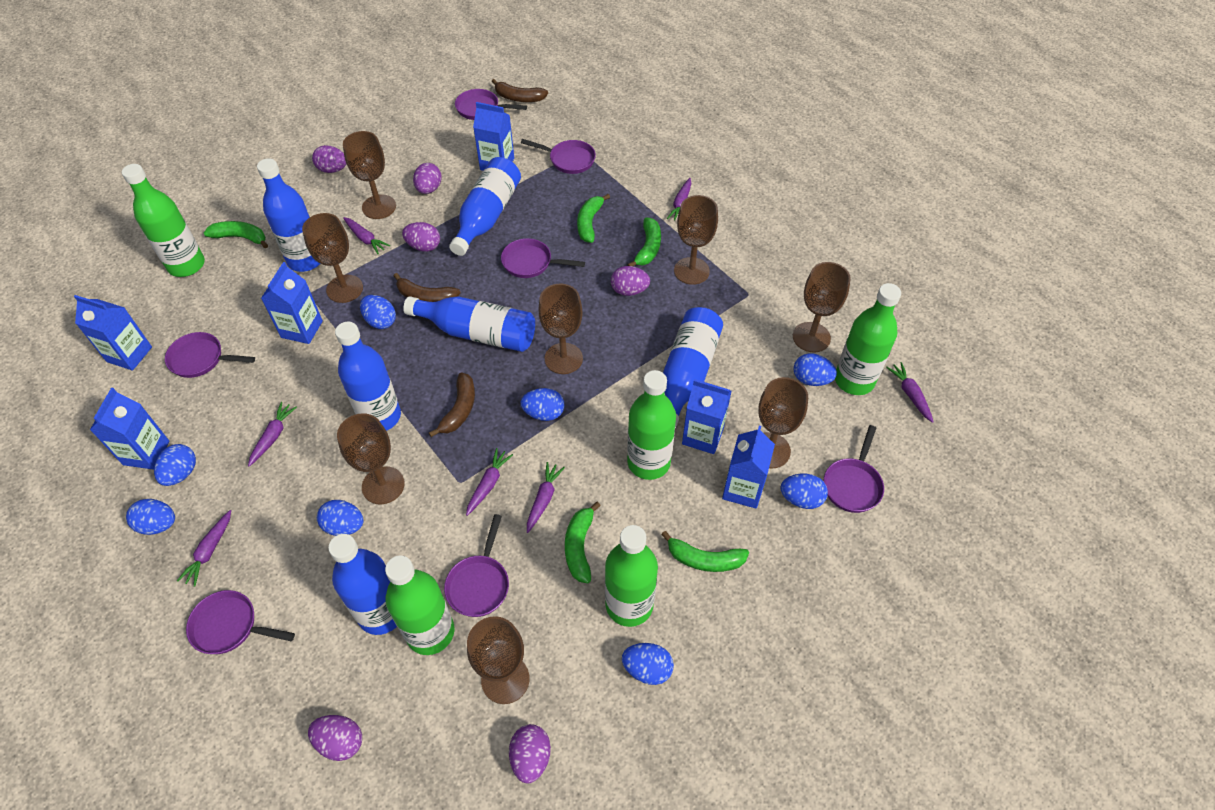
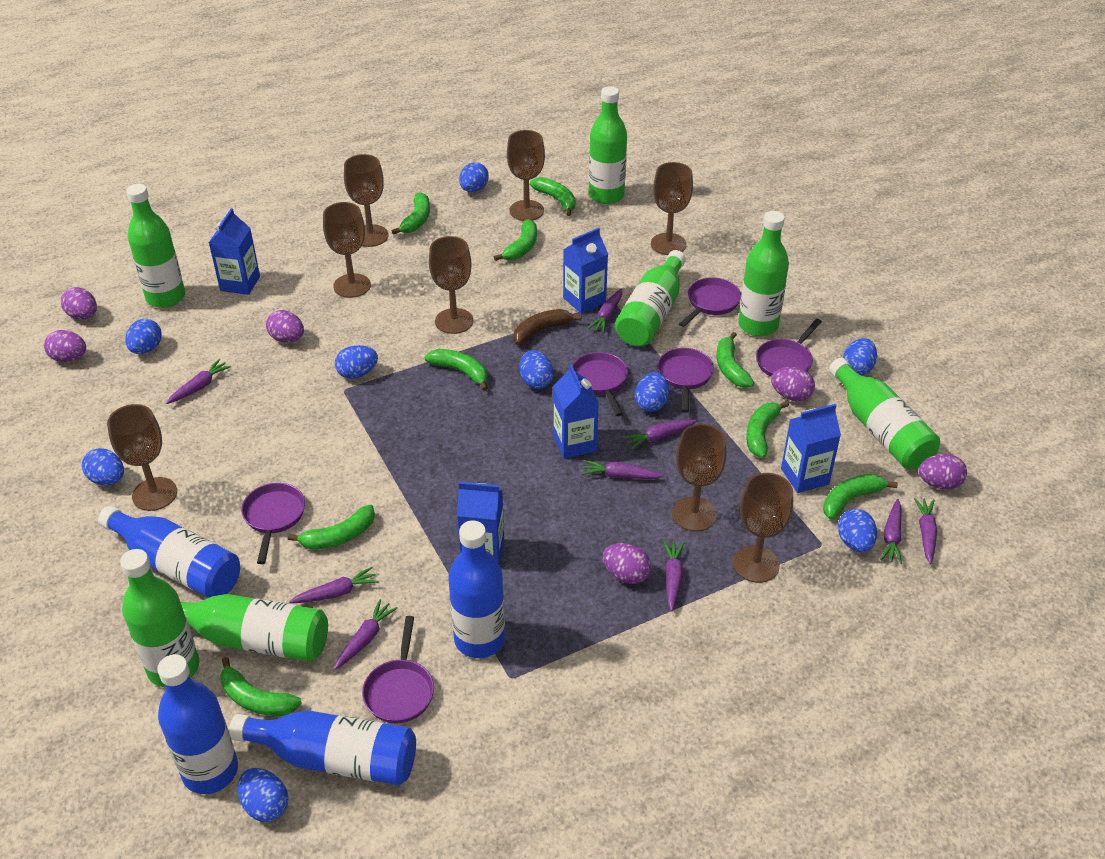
blue bottle: 6 -> 4
blue carton: 6 -> 5
blue egg: 8 -> 9
brown banana: 3 -> 1
green banana: 5 -> 9
green bottle: 5 -> 7
purple carrot: 7 -> 9
purple pan: 7 -> 6

